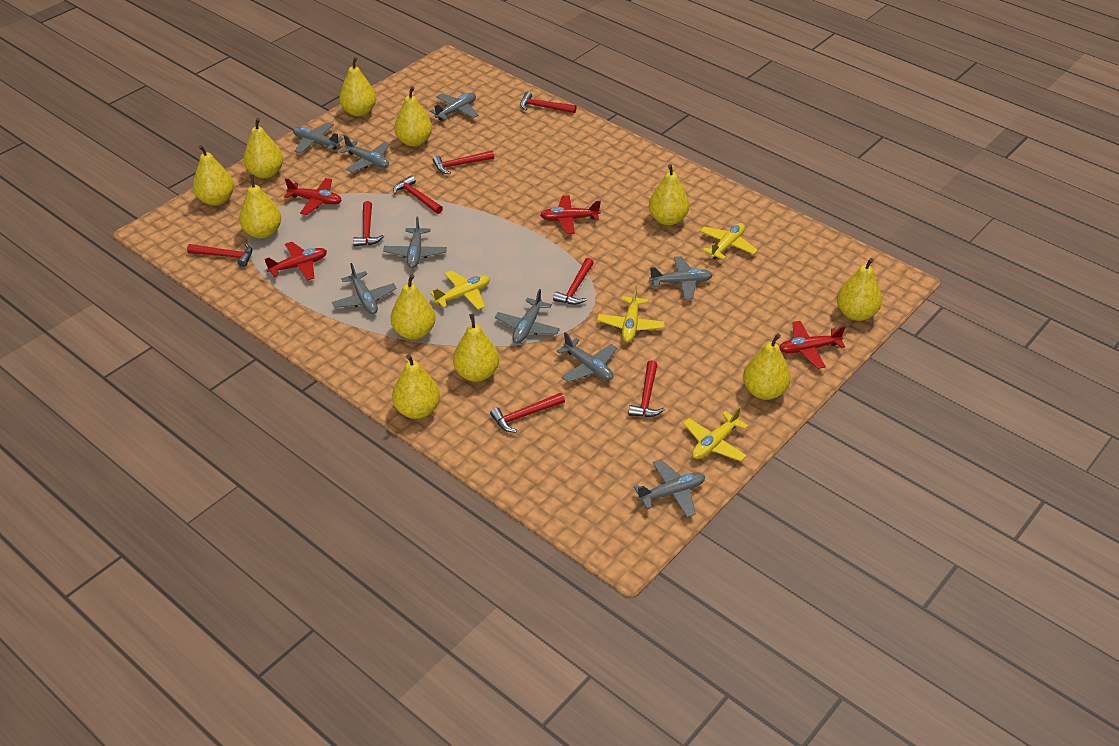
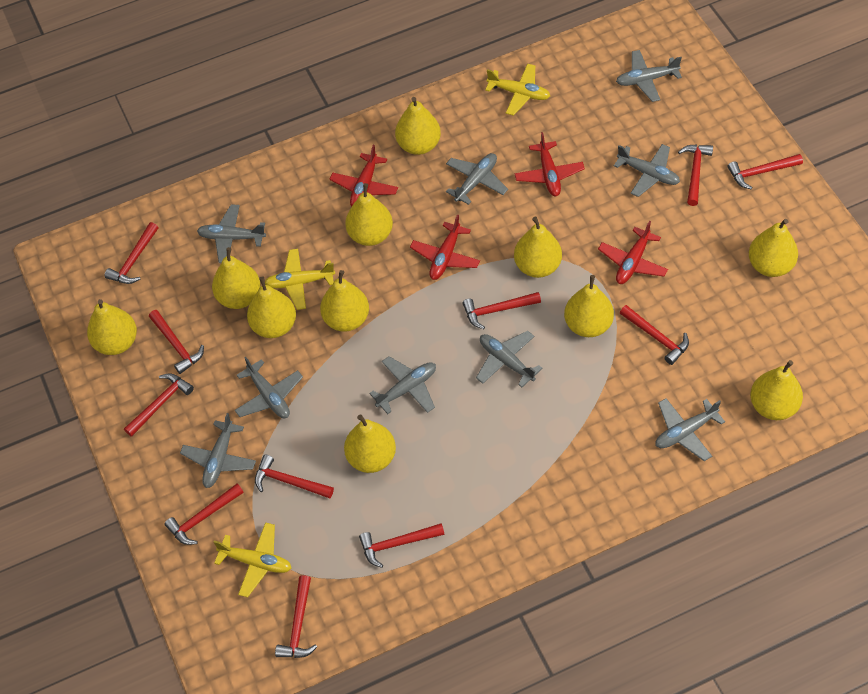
red hammer: 8 -> 11
yellow plane: 4 -> 3

